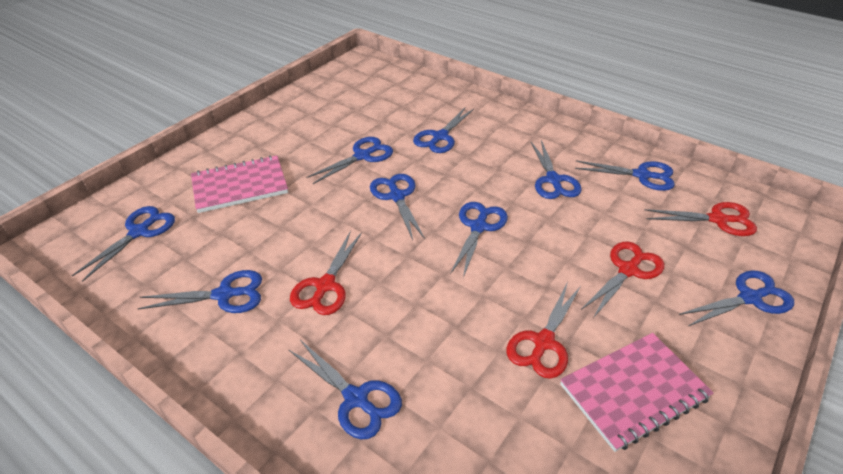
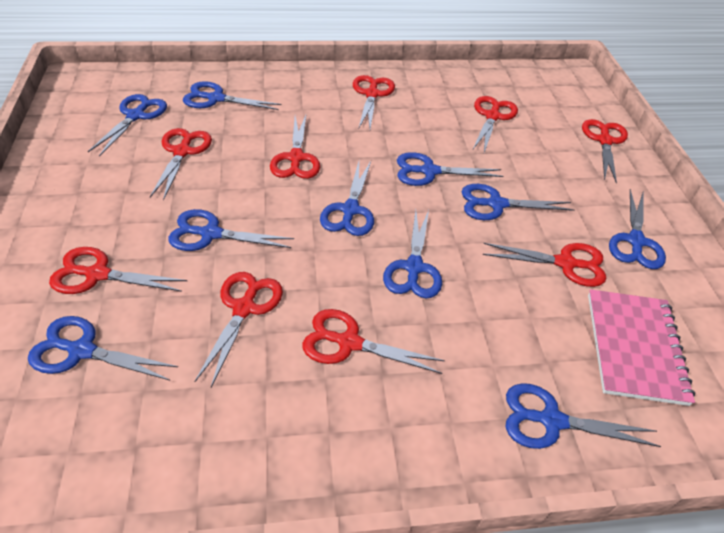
pink notebook: 2 -> 1
red scissors: 4 -> 9

